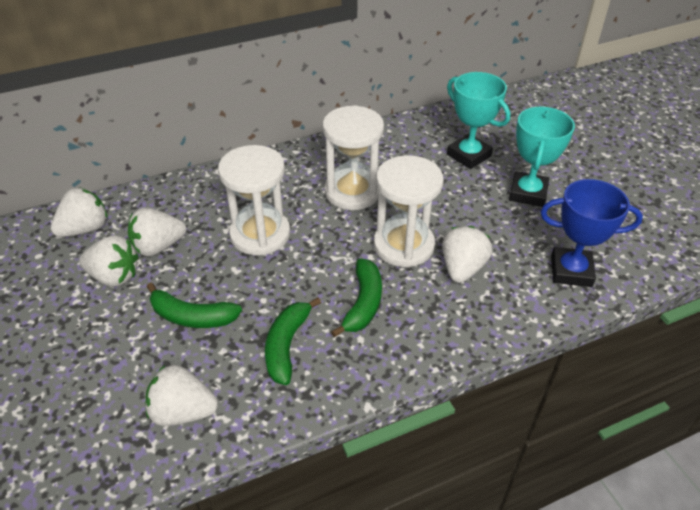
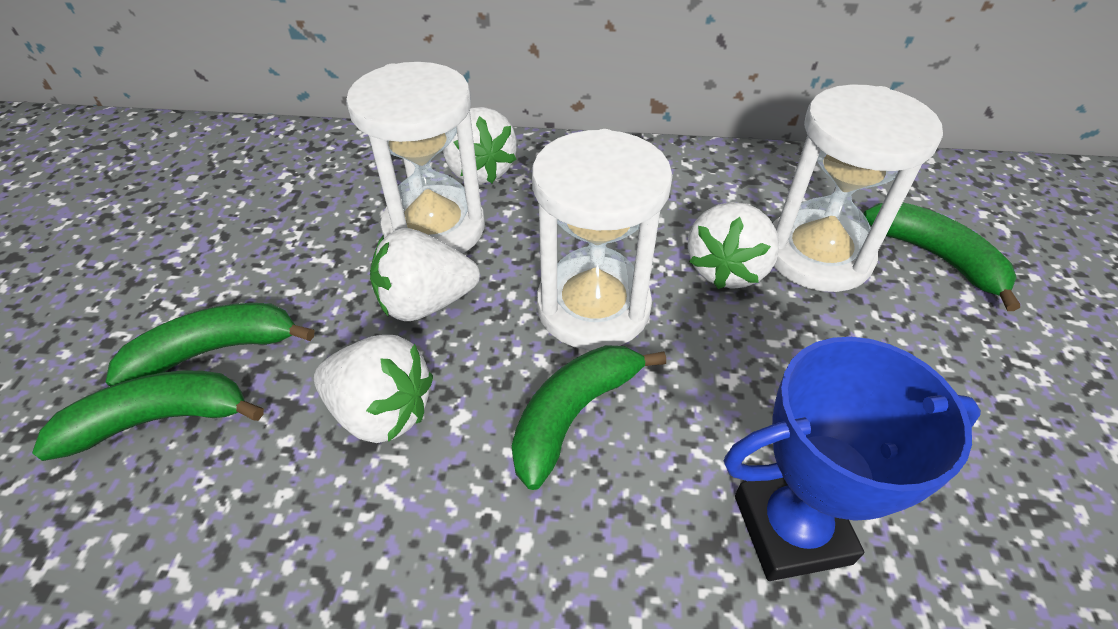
green banana: 3 -> 4
turquoise trophy: 2 -> 0
white strawberry: 5 -> 4

